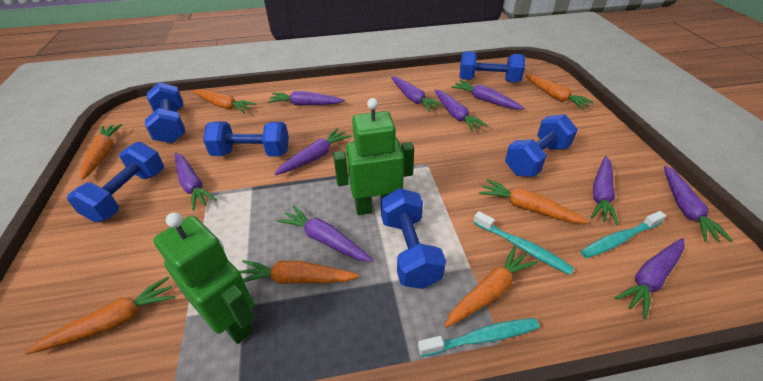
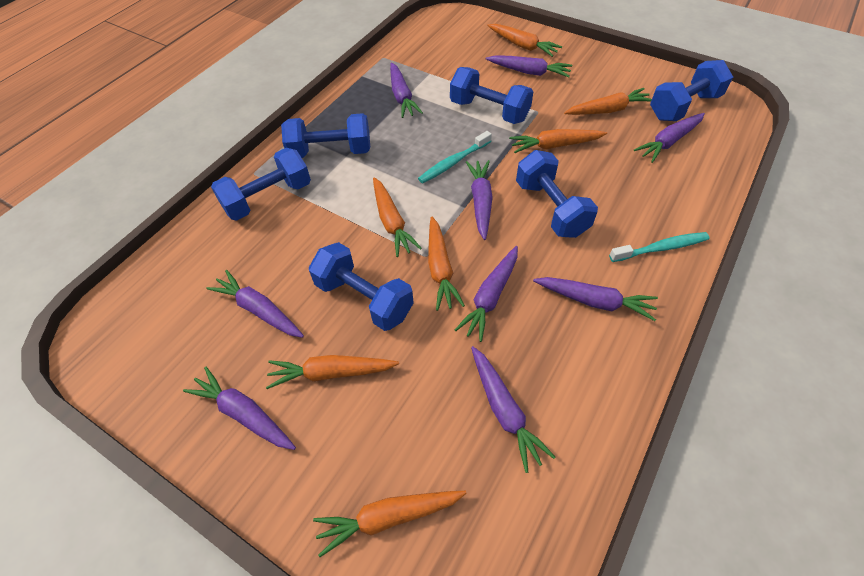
green robot: 2 -> 0
purple carrot: 10 -> 9
turquoise toothbrush: 3 -> 2

